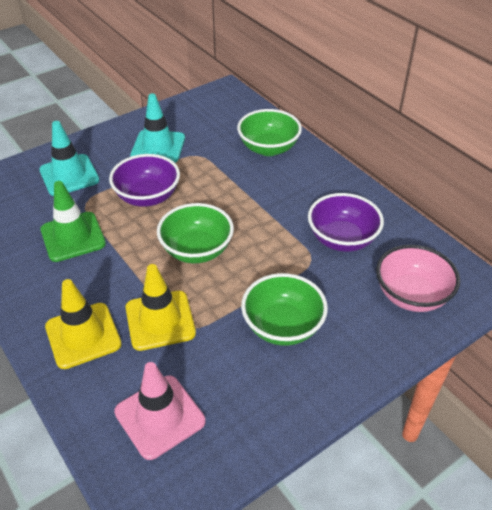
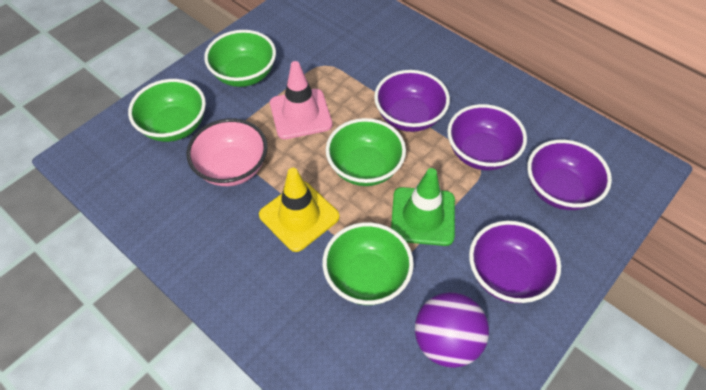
green bowl: 3 -> 4
purple ball: 0 -> 1
purple bowl: 2 -> 4
turquoise traffic cone: 2 -> 0
yellow traffic cone: 2 -> 1

